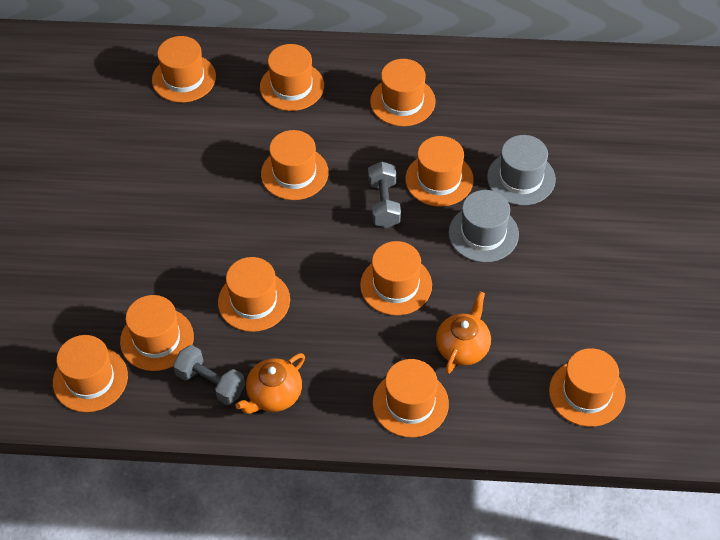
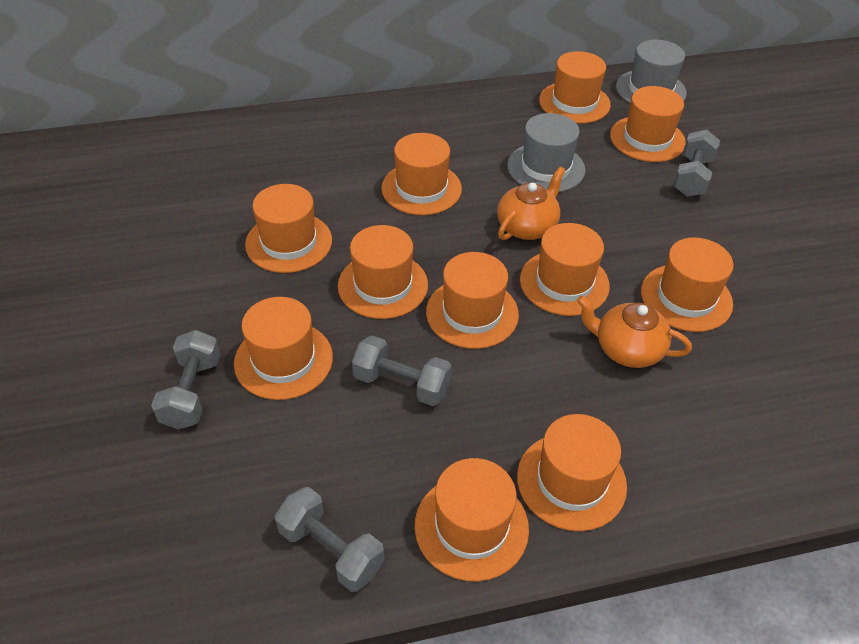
grey dumbbell: 2 -> 4

